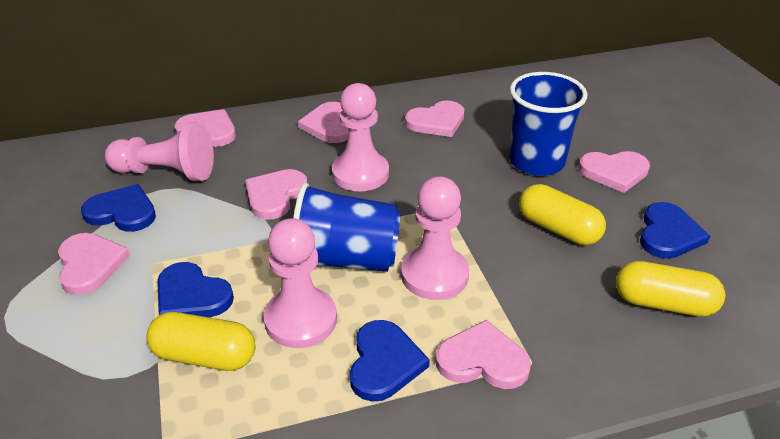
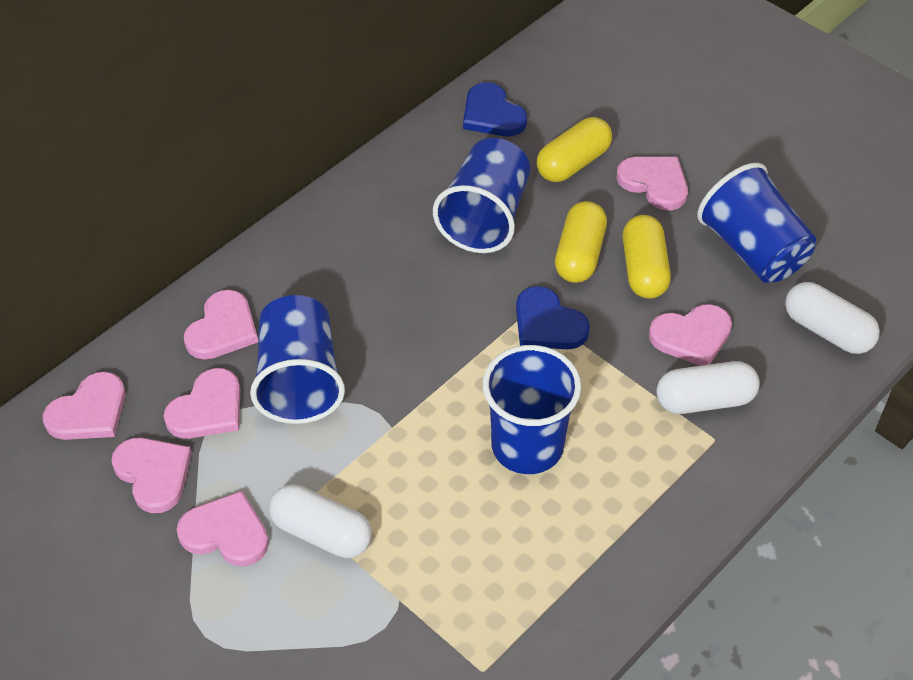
blue cup: 2 -> 4
blue heart: 4 -> 2
pink pawn: 4 -> 0
white capsule: 0 -> 3

